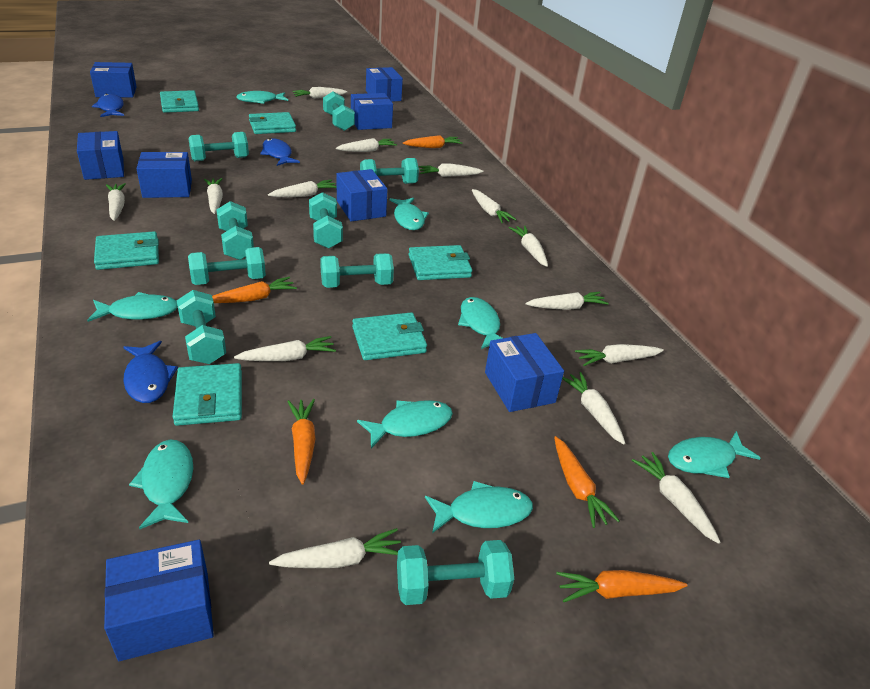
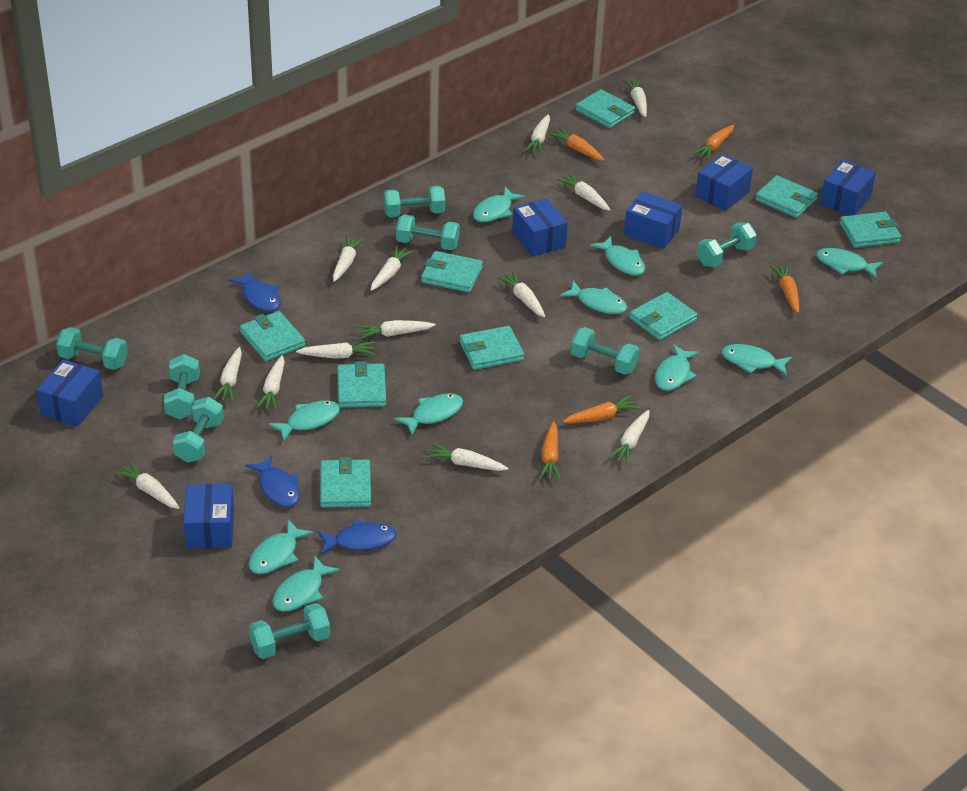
blue box: 8 -> 6
turquoise dumbbell: 9 -> 8
turquoise fish: 8 -> 10
turquoise wallet: 6 -> 9
white carrot: 14 -> 13

